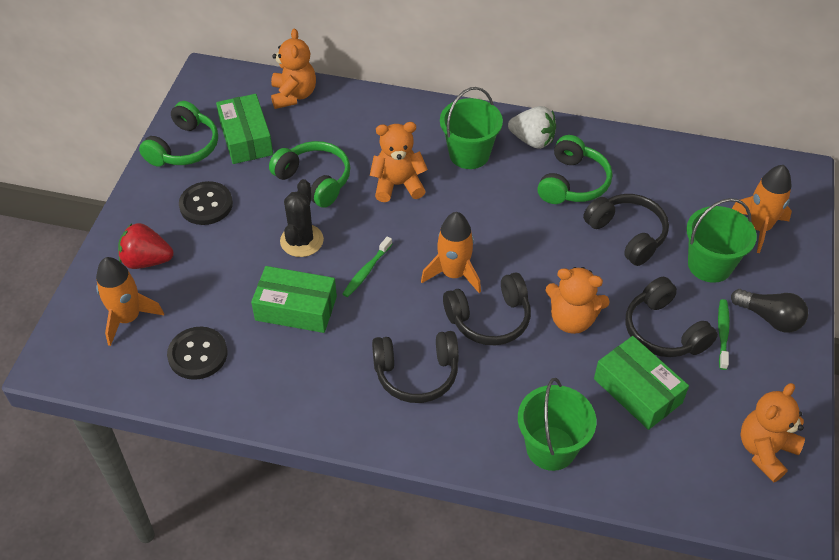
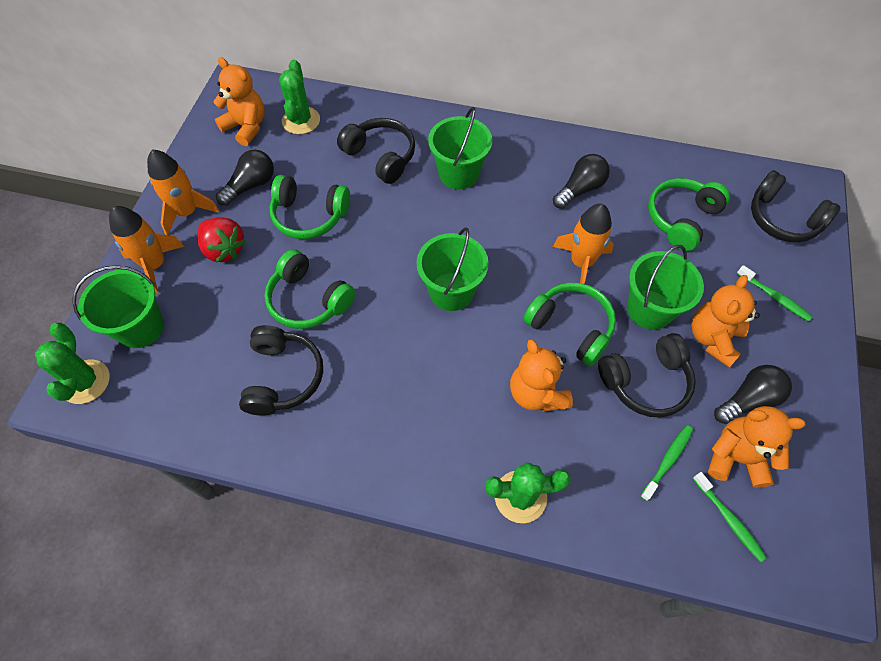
black button: 2 -> 0
black cactus: 1 -> 0
black light bulb: 1 -> 3
green box: 3 -> 0
green bucket: 3 -> 4
green cactus: 0 -> 3
green headphones: 3 -> 4
green toothbrush: 2 -> 3
white strawberry: 1 -> 0

